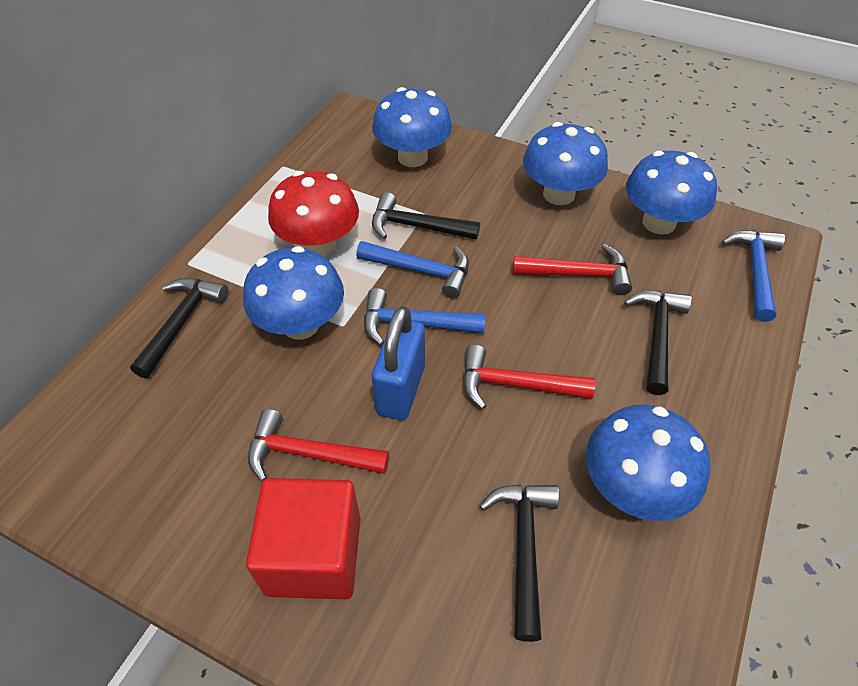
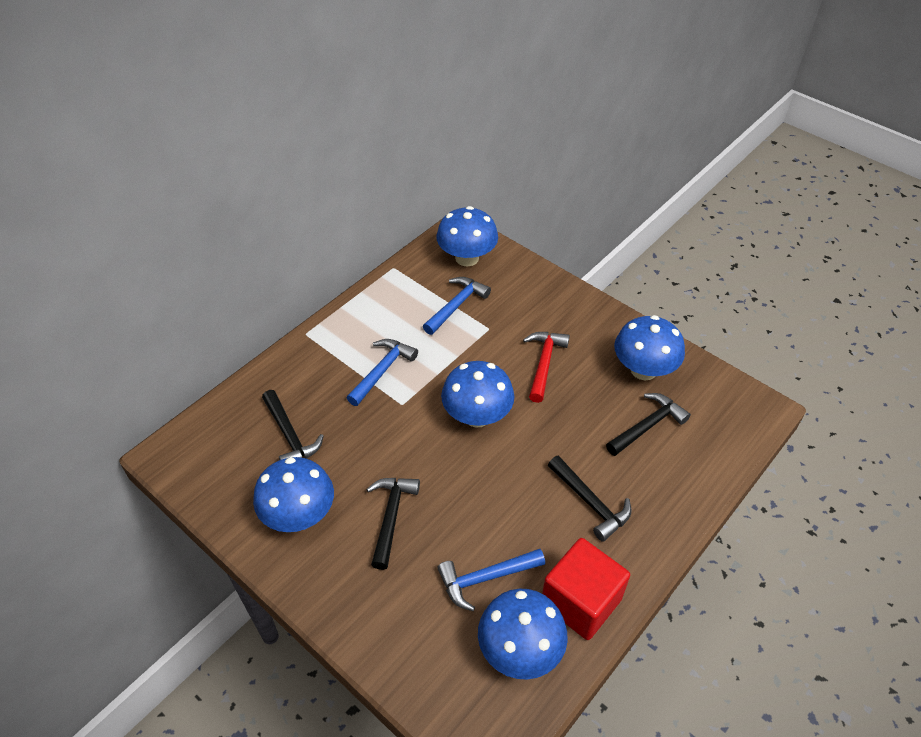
blue padlock: 1 -> 0
red hammer: 3 -> 1
red mushroom: 1 -> 0

